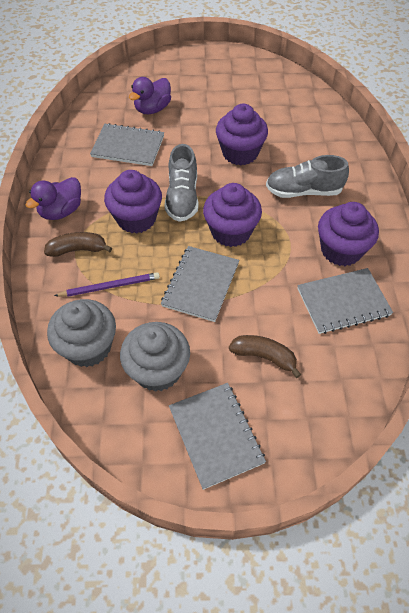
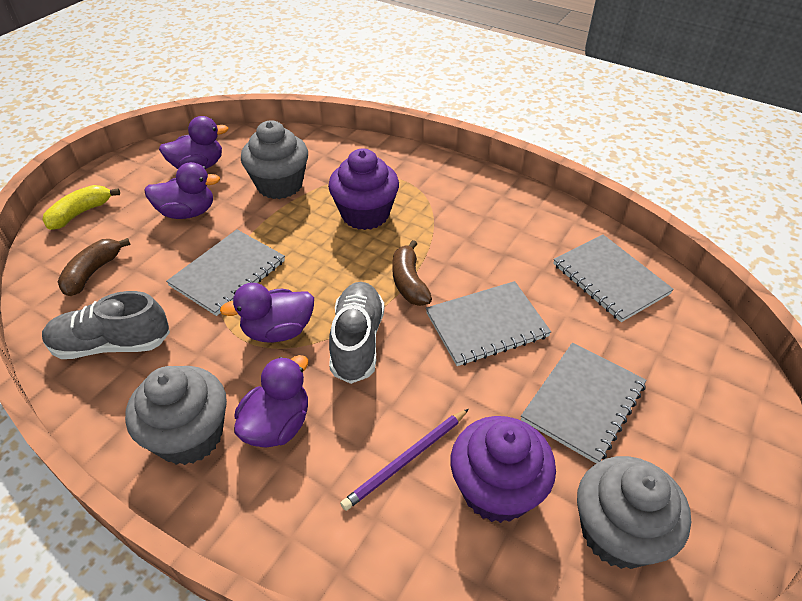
grey cupcake: 2 -> 3
purple cupcake: 4 -> 2
purple duck: 2 -> 4
yellow banana: 0 -> 1

